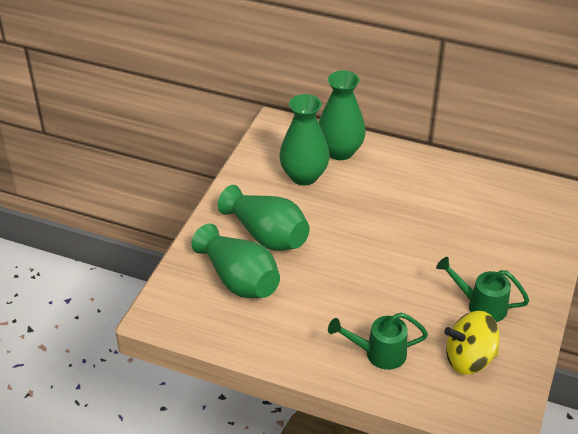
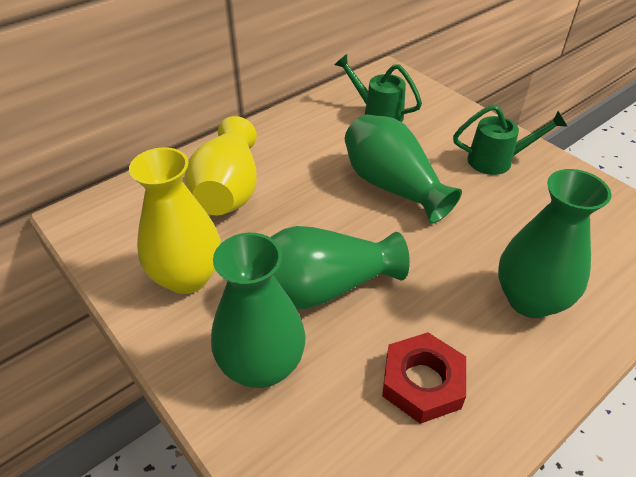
red nut: 0 -> 1
yellow spinning top: 1 -> 0
yellow vase: 0 -> 2

